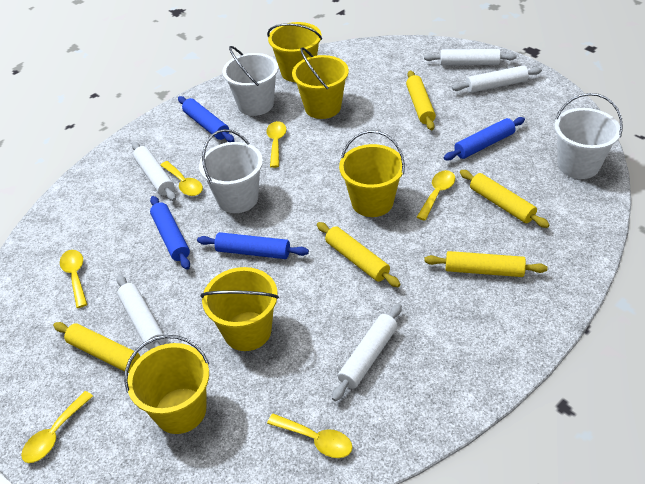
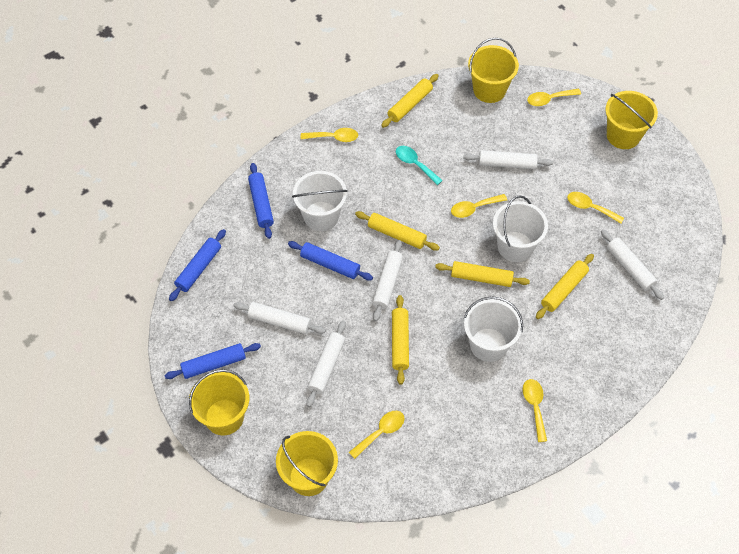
turquoise spoon: 0 -> 1
yellow bucket: 5 -> 4

